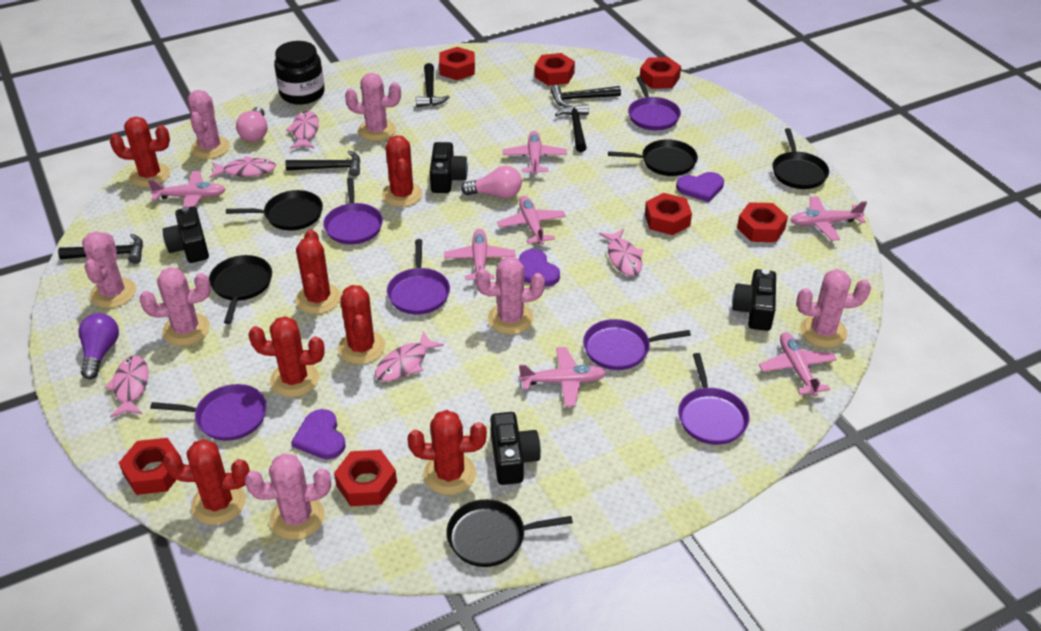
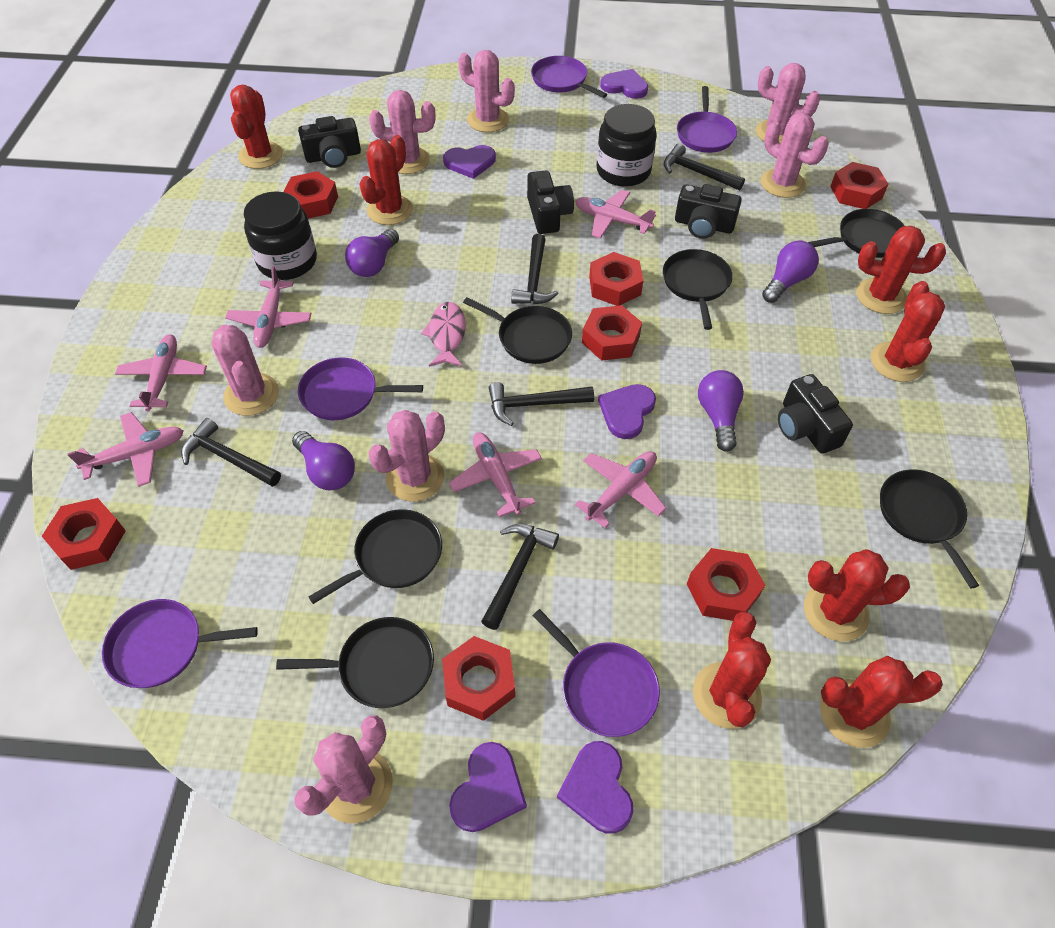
black jar: 1 -> 2
black pan: 5 -> 6
pink fish: 5 -> 1
pink light bulb: 2 -> 0
pink plane: 7 -> 6
purple heart: 3 -> 5
purple light bulb: 1 -> 4
purple pan: 6 -> 5

